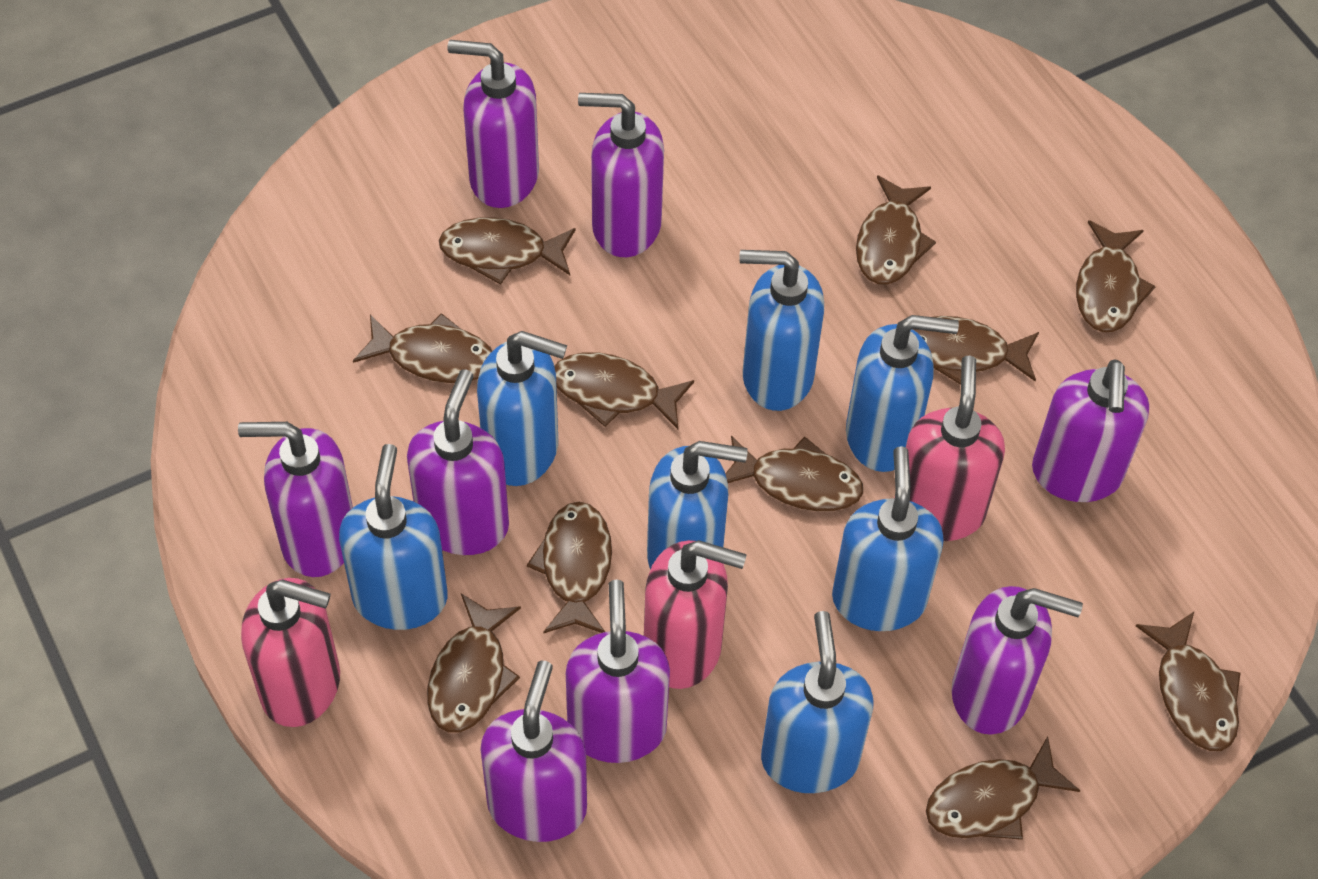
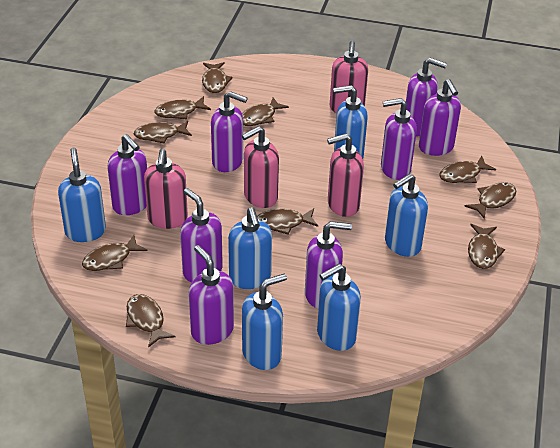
blue soap dispenser: 7 -> 6
brown fish: 11 -> 10
pink soap dispenser: 3 -> 4

